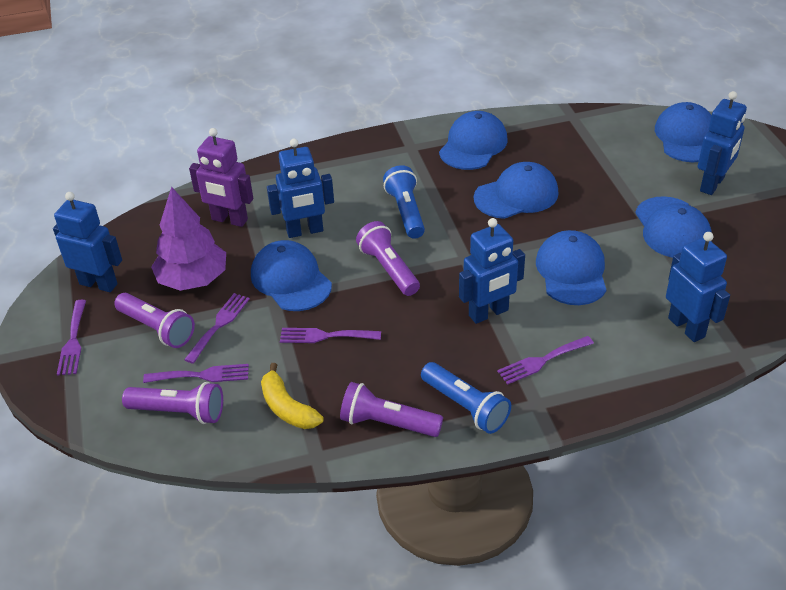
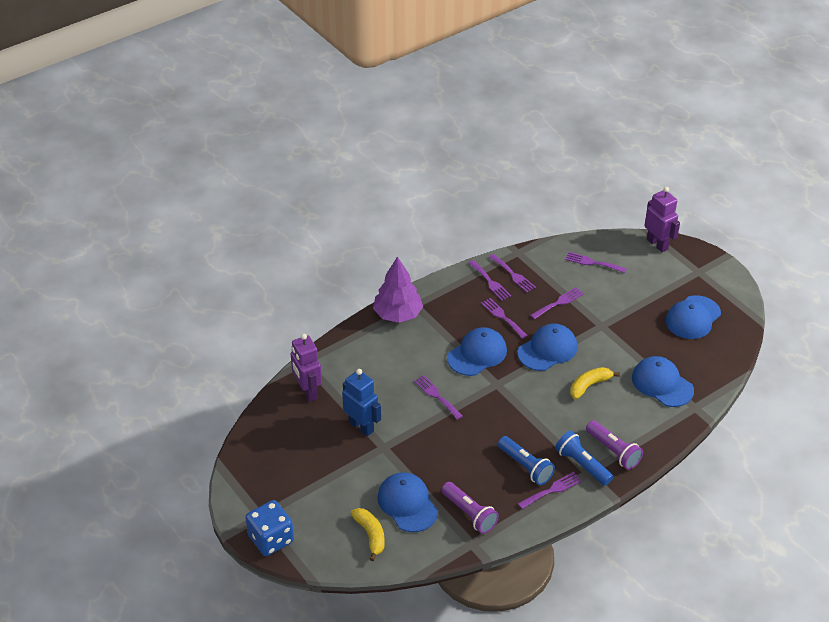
blue cap: 6 -> 5
blue dice: 0 -> 1
blue robot: 5 -> 1
purple flashlight: 4 -> 2
purple fork: 5 -> 7
purple robot: 1 -> 2
yellow banana: 1 -> 2

